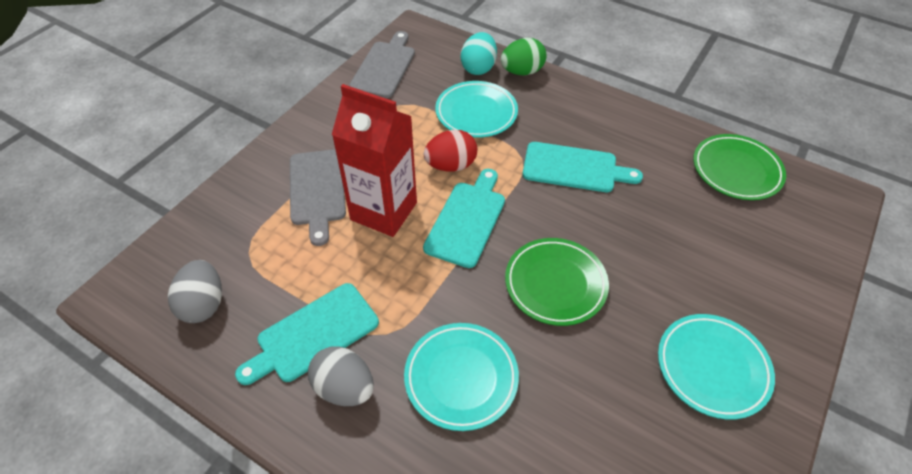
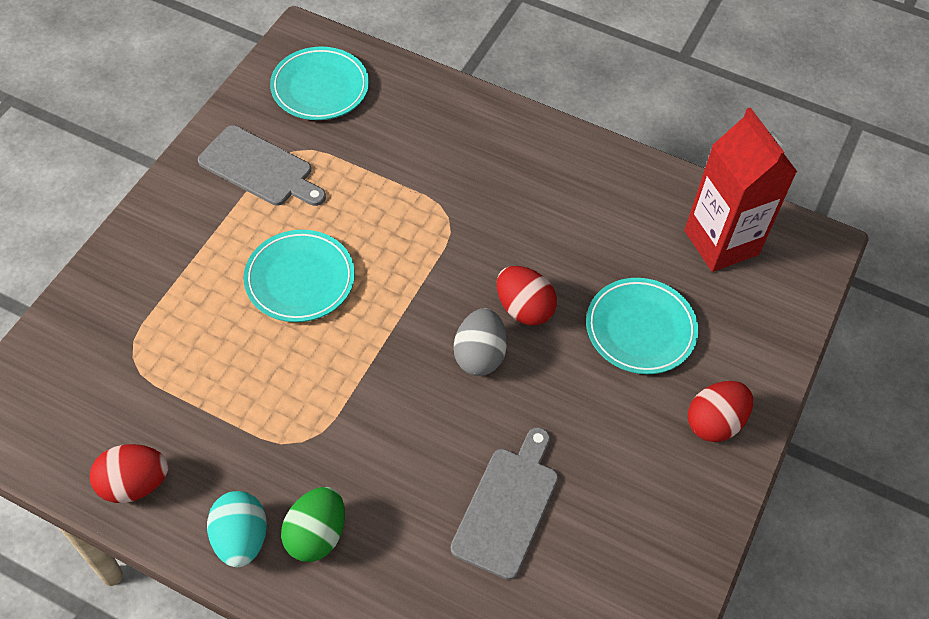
green plate: 2 -> 0
grey egg: 2 -> 1
red egg: 1 -> 3
turquoise cutting board: 3 -> 0

